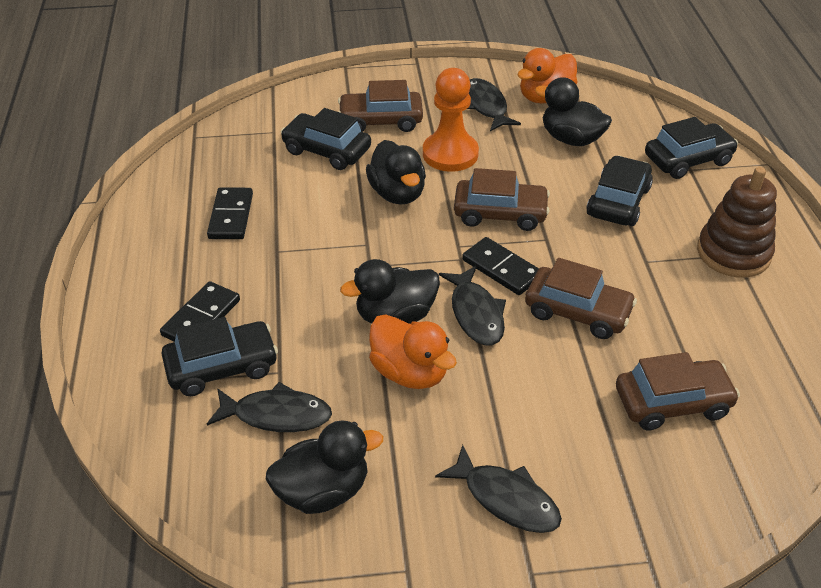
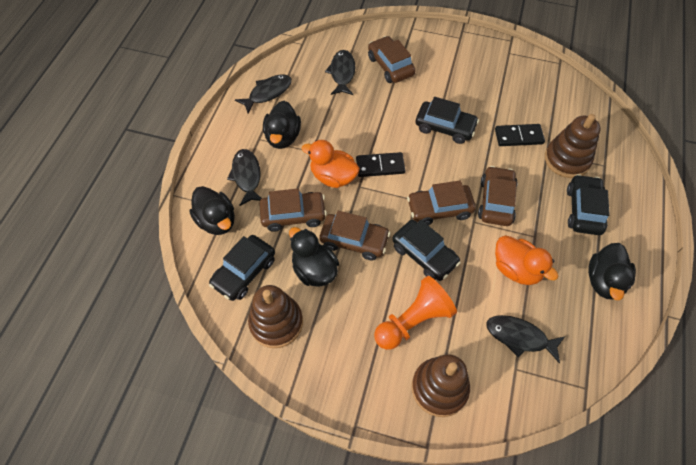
black domino: 3 -> 2
brown car: 4 -> 5
brown stacking toy: 1 -> 3

